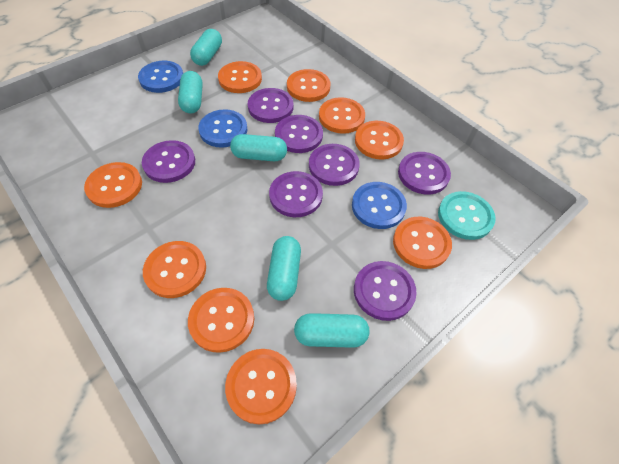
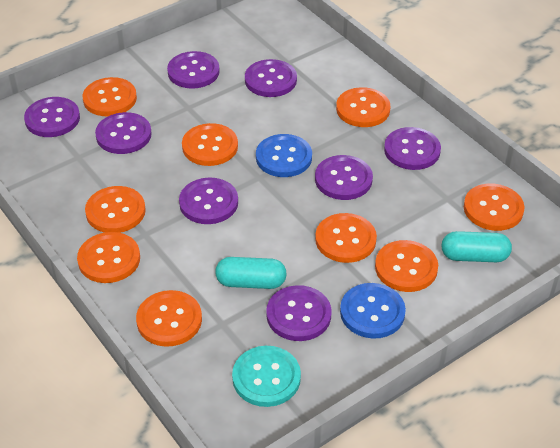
blue button: 3 -> 2
purple button: 7 -> 8
turquoise capsule: 5 -> 2

